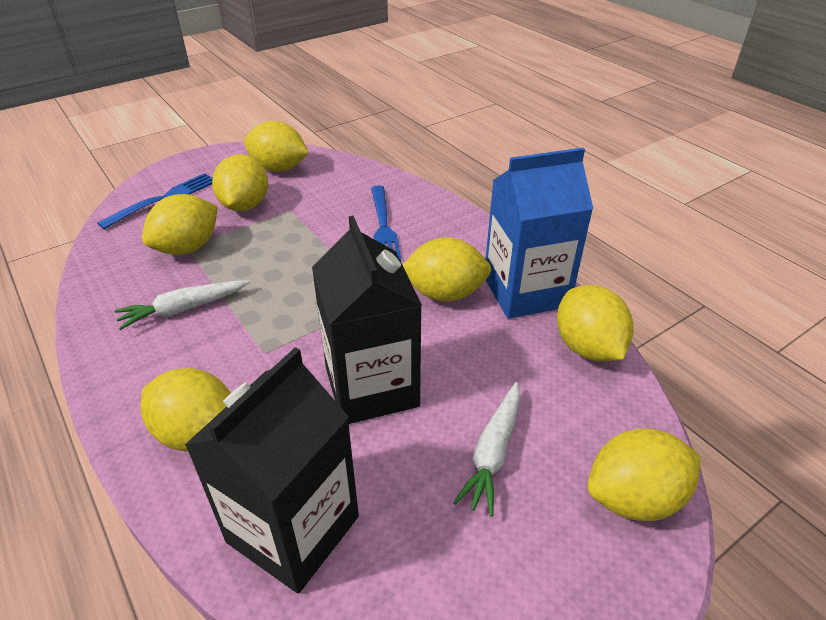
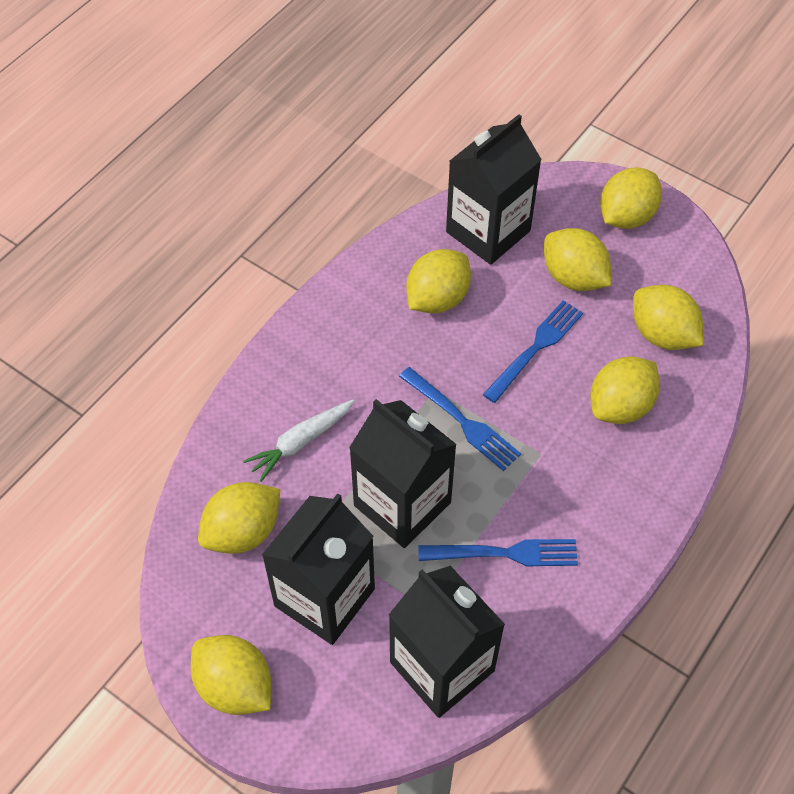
black carton: 2 -> 4
blue carton: 1 -> 0
blue fork: 2 -> 3
white carrot: 2 -> 1

